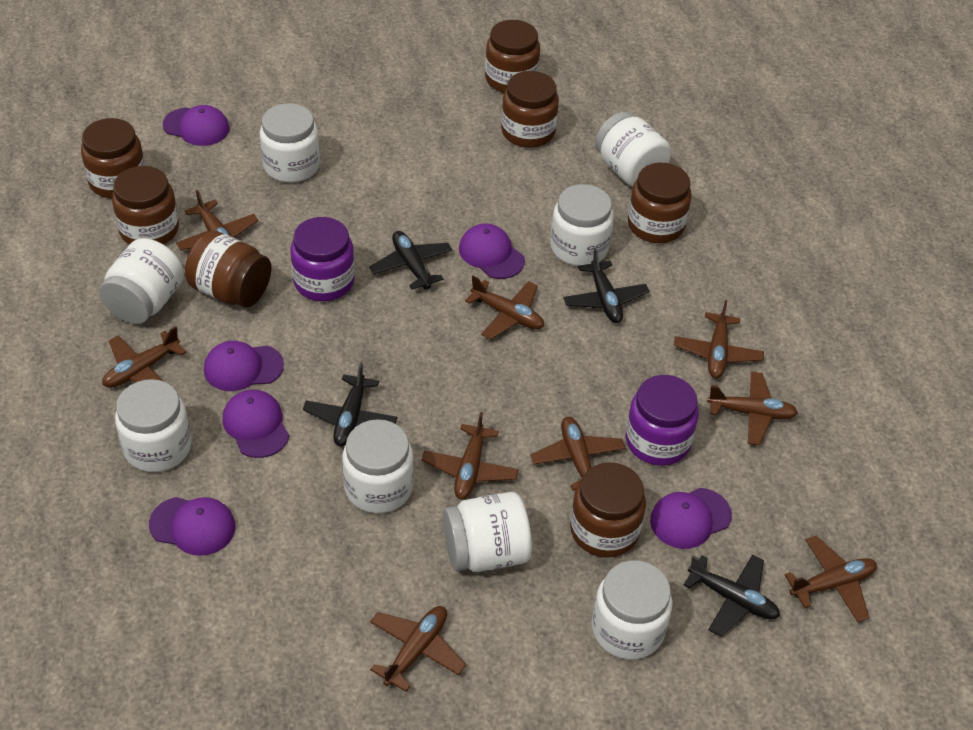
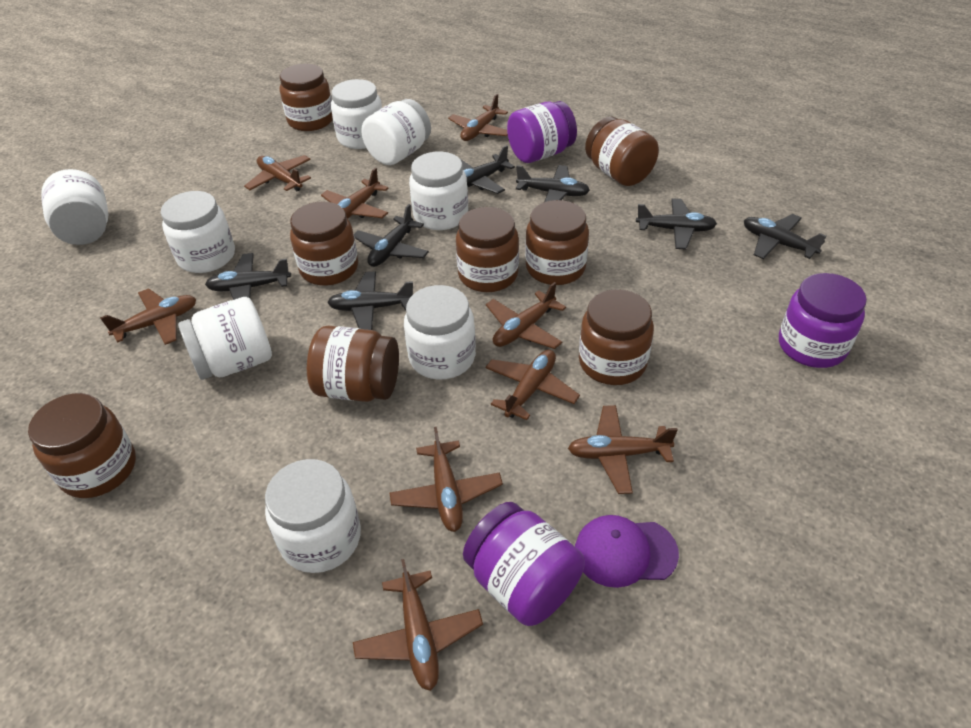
black plane: 4 -> 7
brown jar: 7 -> 8
purple cap: 6 -> 1
purple jar: 2 -> 3

